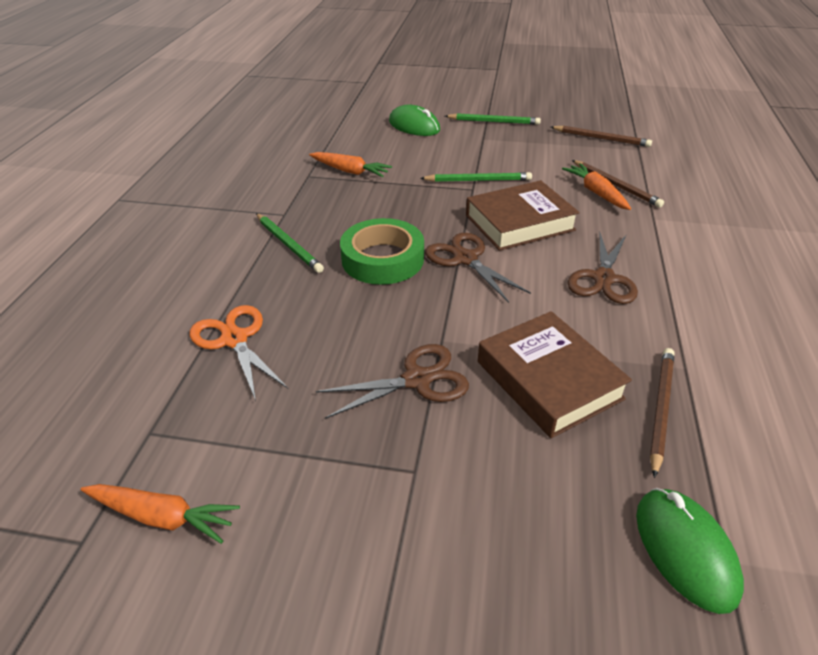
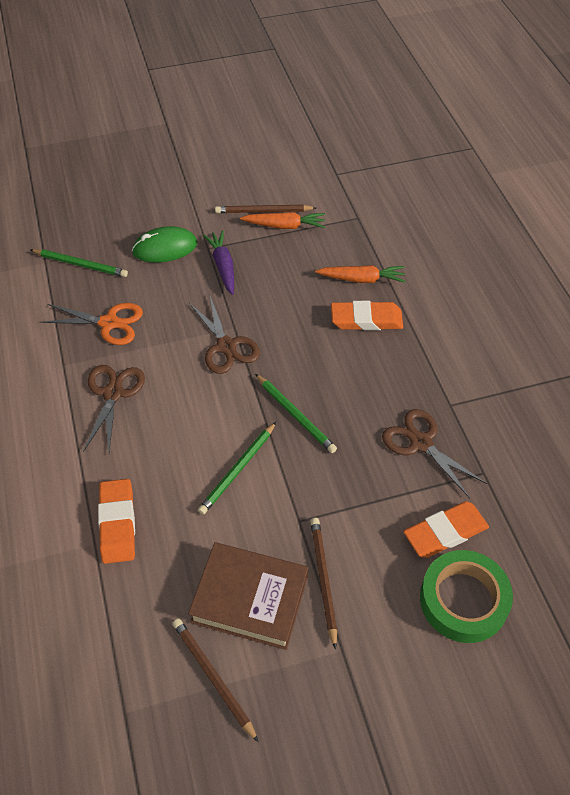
brown book: 2 -> 1
green mouse: 2 -> 1
orange carrot: 3 -> 2
orange eraser: 0 -> 3
purple carrot: 0 -> 1

